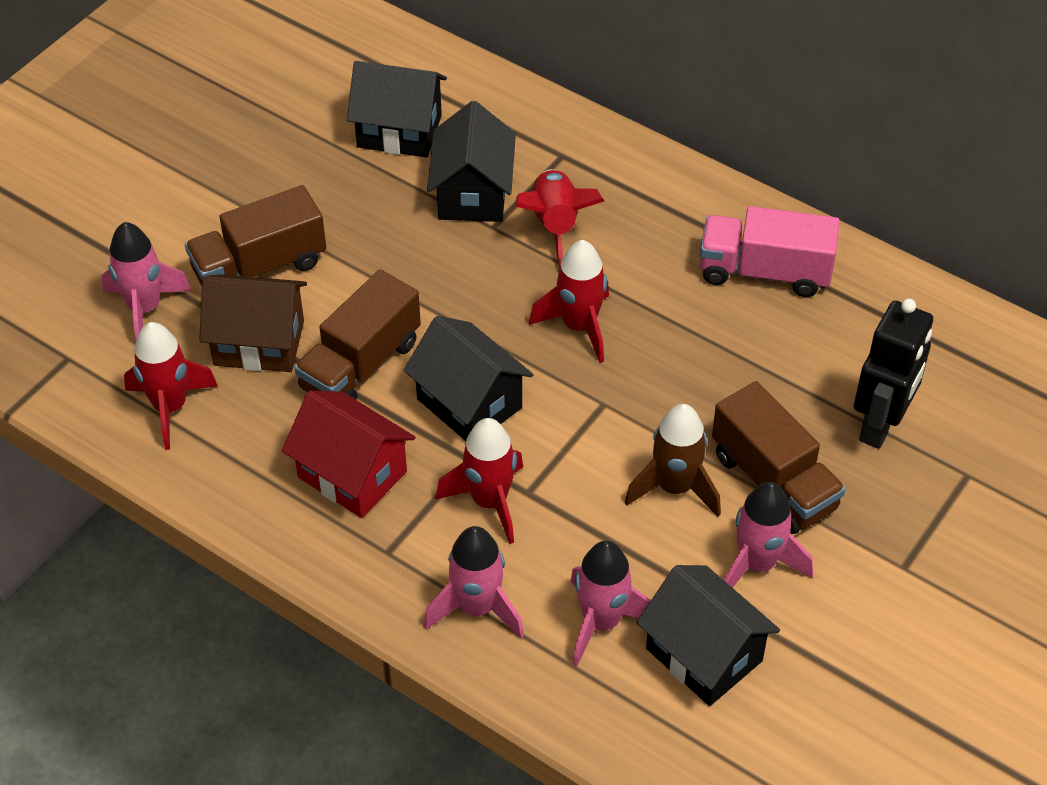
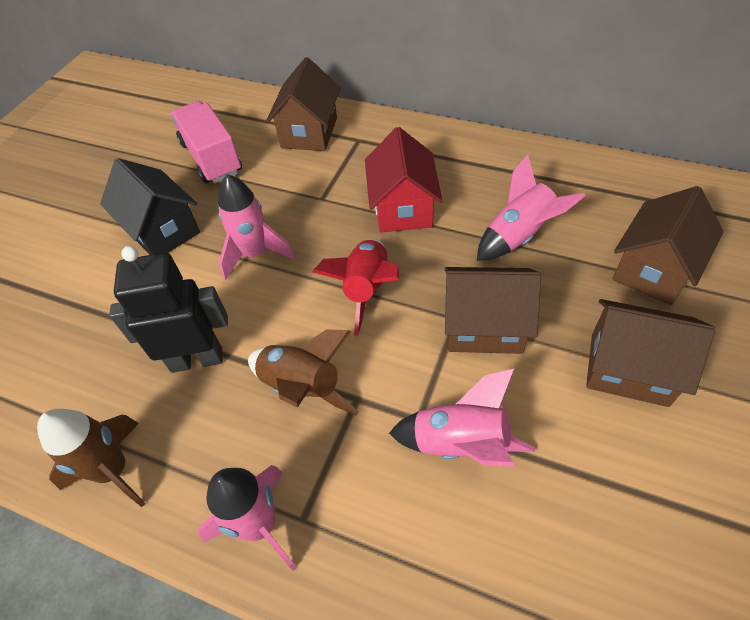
black house: 4 -> 1
brown house: 1 -> 4
brown rocket: 1 -> 2
brown truck: 3 -> 0
red rocket: 4 -> 1

